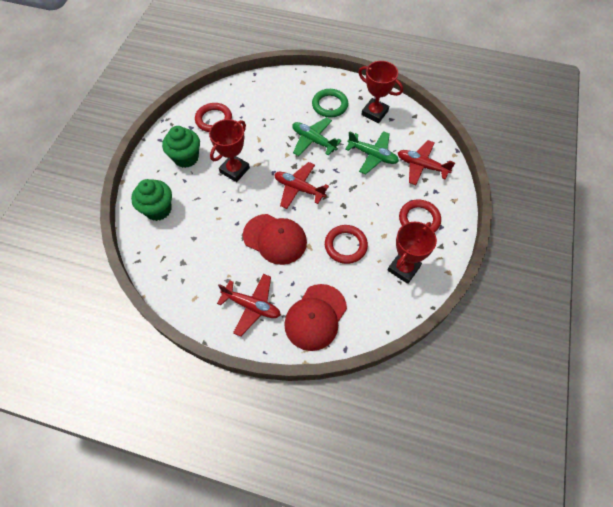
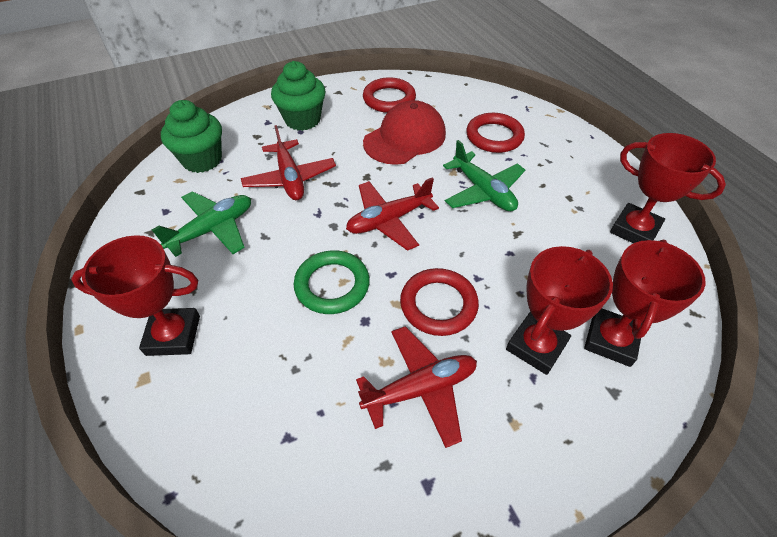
red cap: 2 -> 1
red trophy: 3 -> 4

